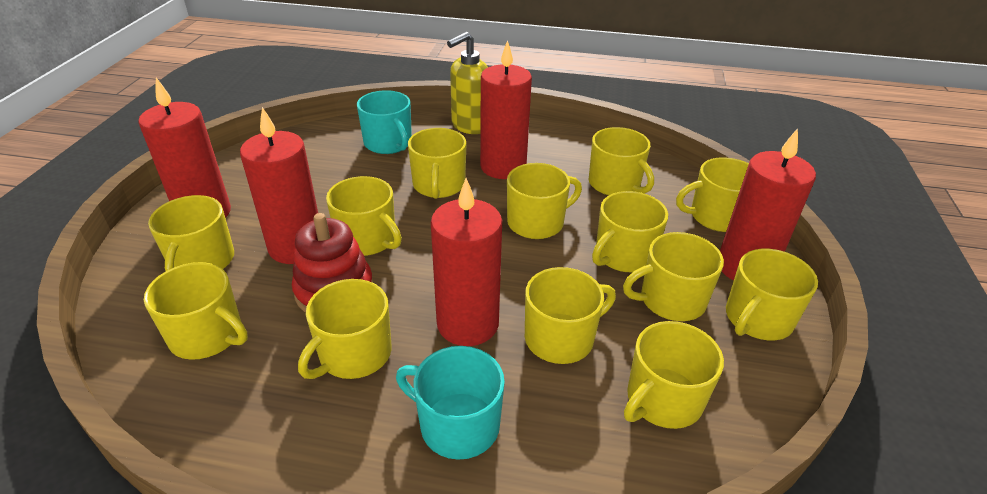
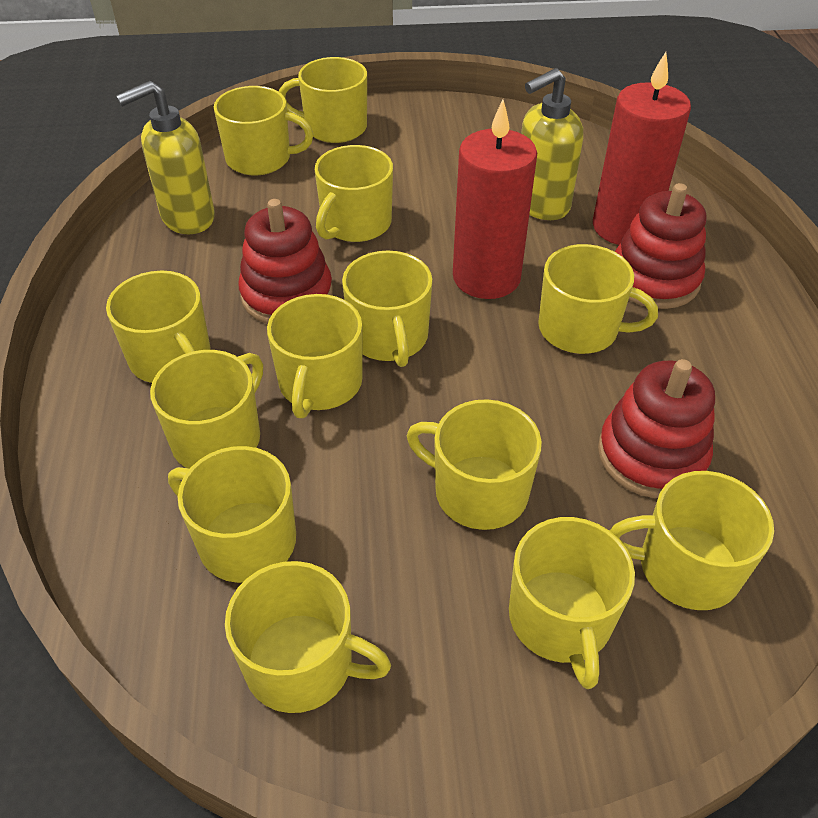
red candle: 5 -> 2
red stacking toy: 1 -> 3
turquoise mug: 2 -> 0
yellow soap dispenser: 1 -> 2

